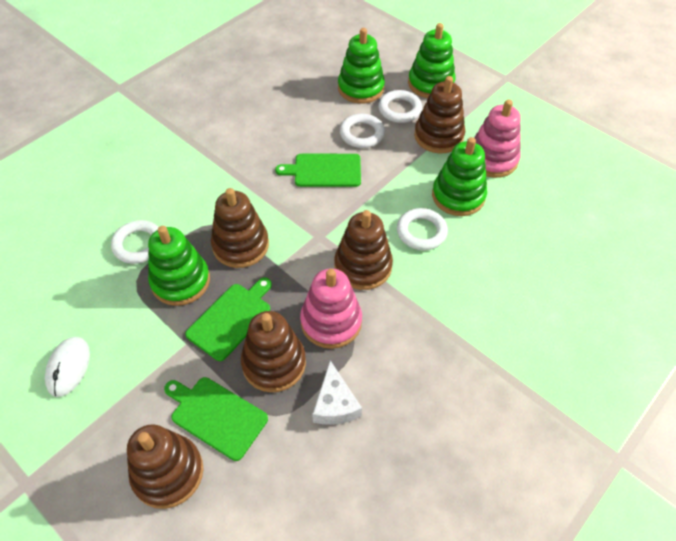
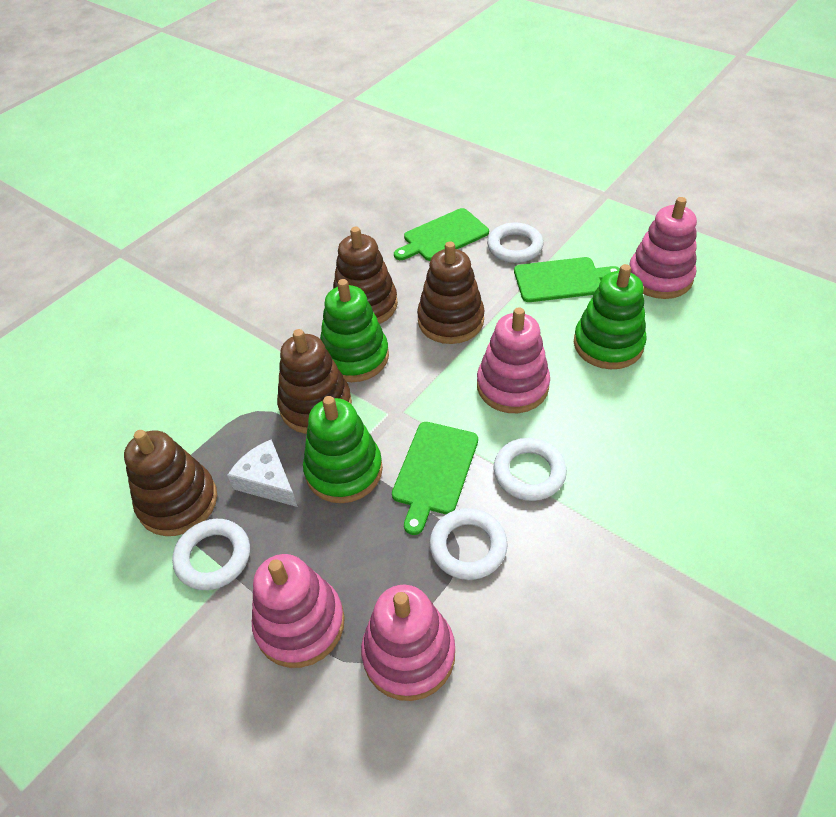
brown stacking toy: 5 -> 4
green stacking toy: 4 -> 3
pink stacking toy: 2 -> 4
white mouse: 1 -> 0

